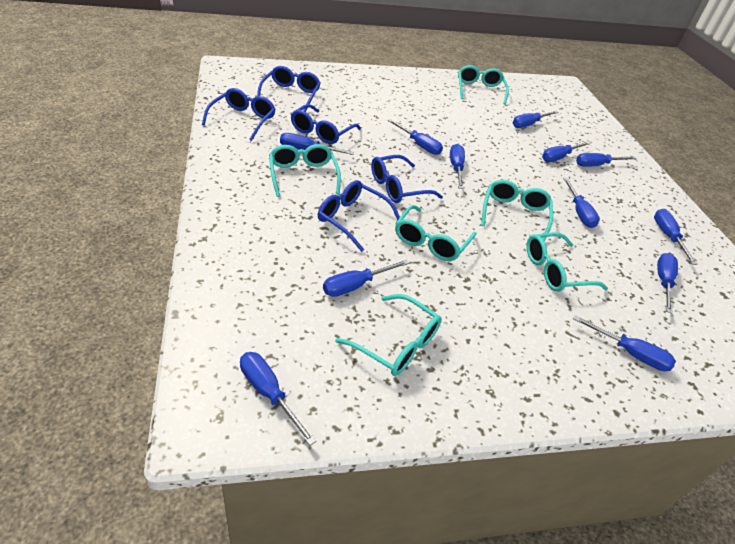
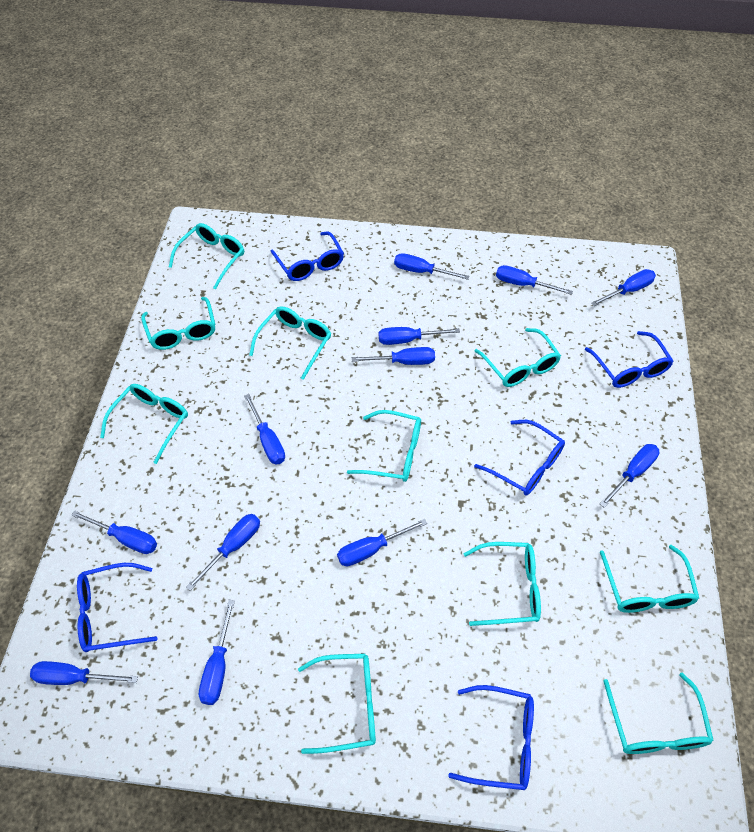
turquoise glasses: 6 -> 10

